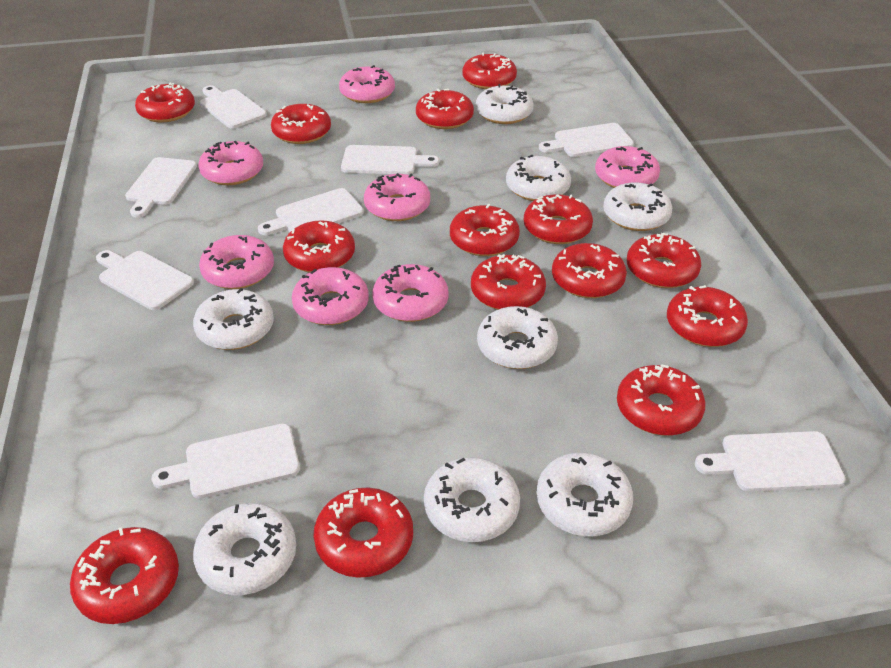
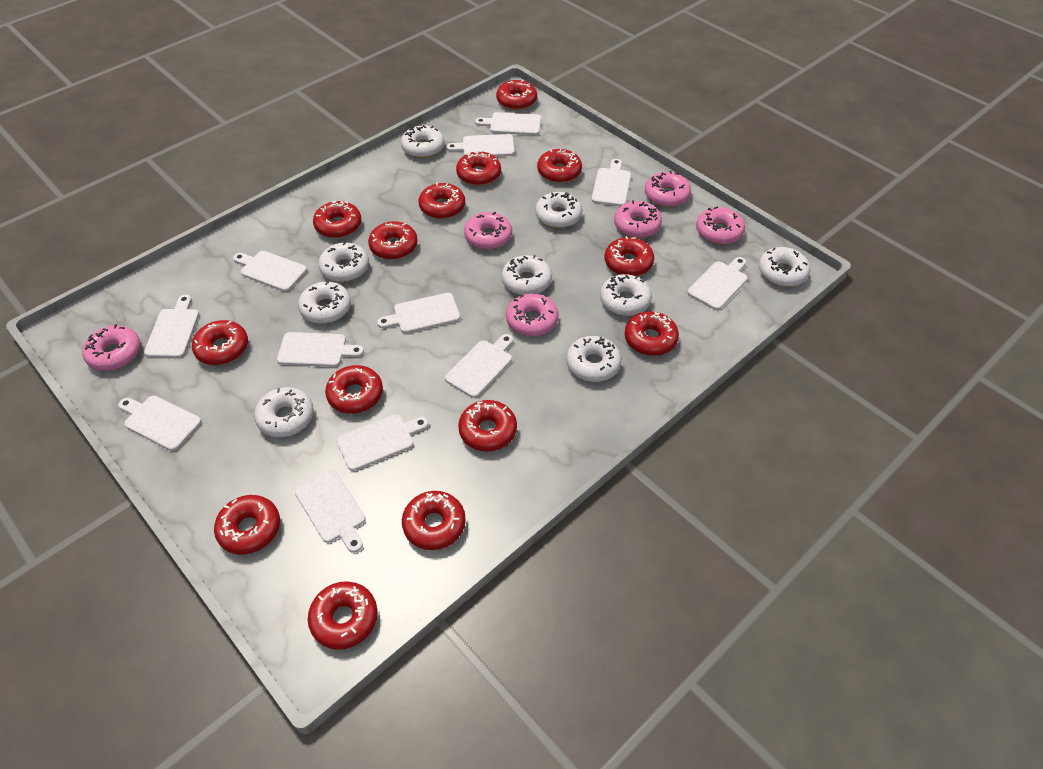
pink donut: 7 -> 6
white cutting board: 8 -> 12
white donut: 8 -> 9

